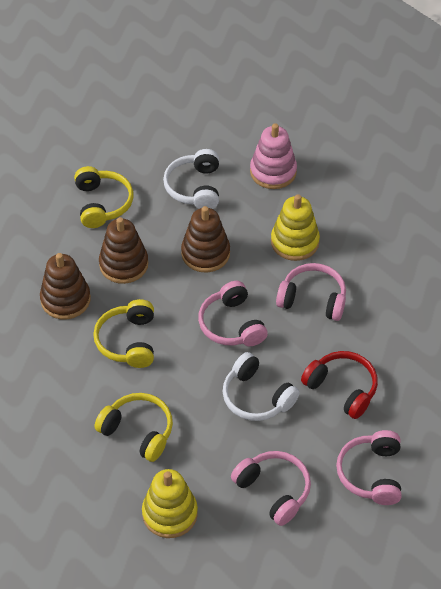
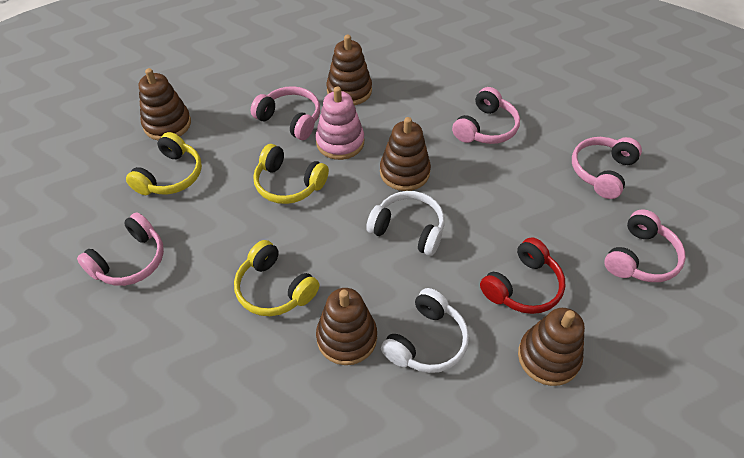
brown stacking toy: 3 -> 5
pink headphones: 4 -> 5
yellow stacking toy: 2 -> 0

